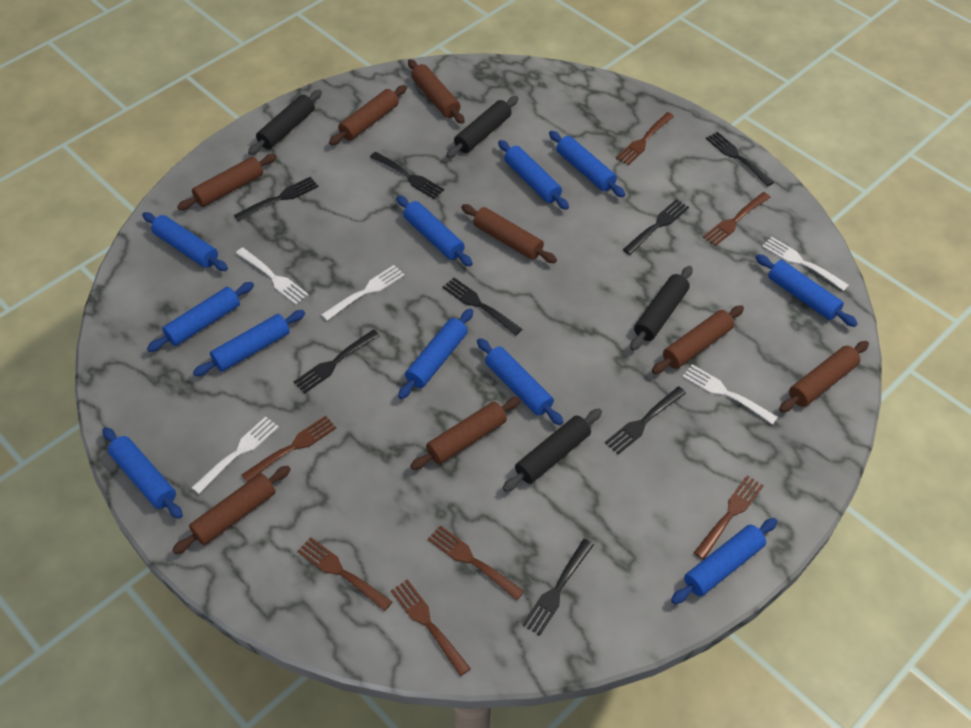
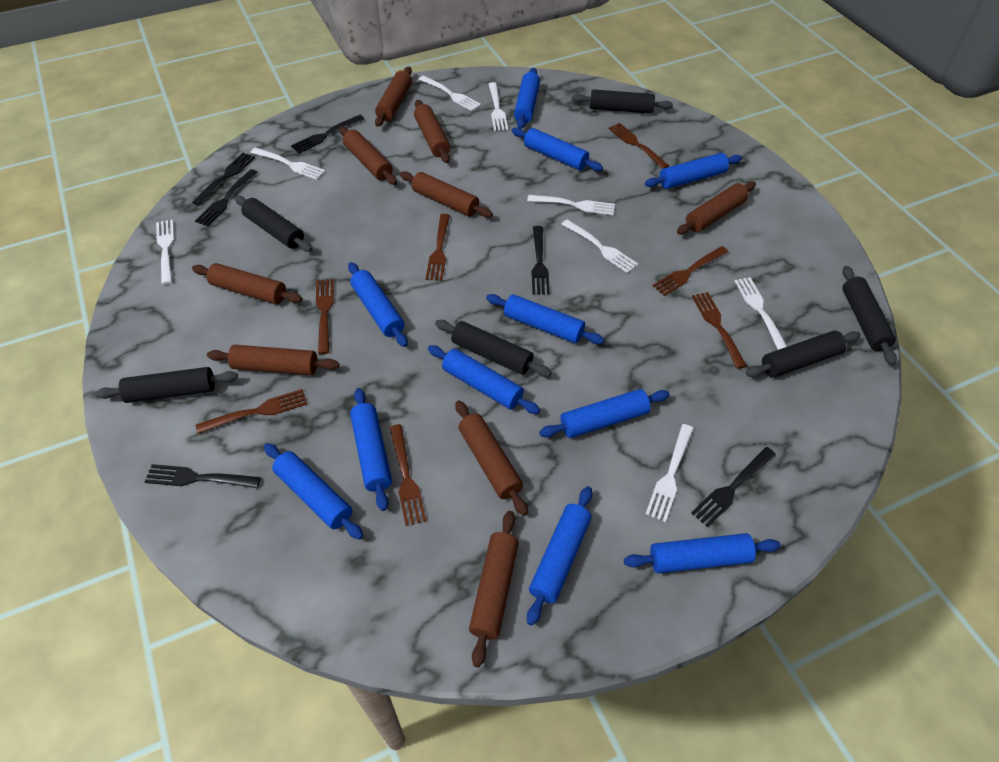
black fork: 8 -> 6
black rolling pin: 4 -> 6
brown rolling pin: 8 -> 9
white fork: 5 -> 8

